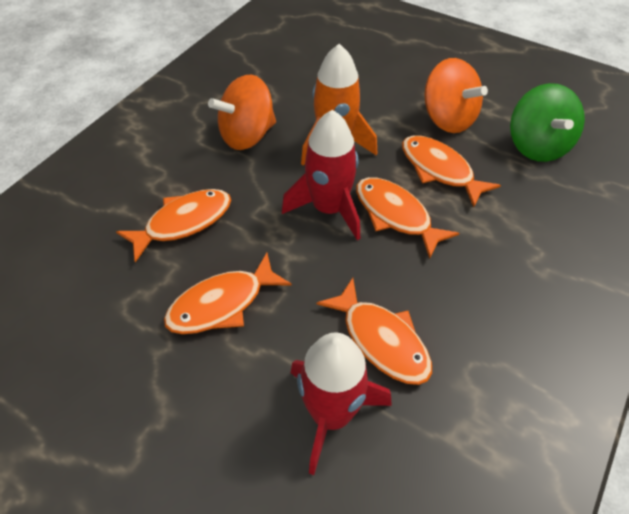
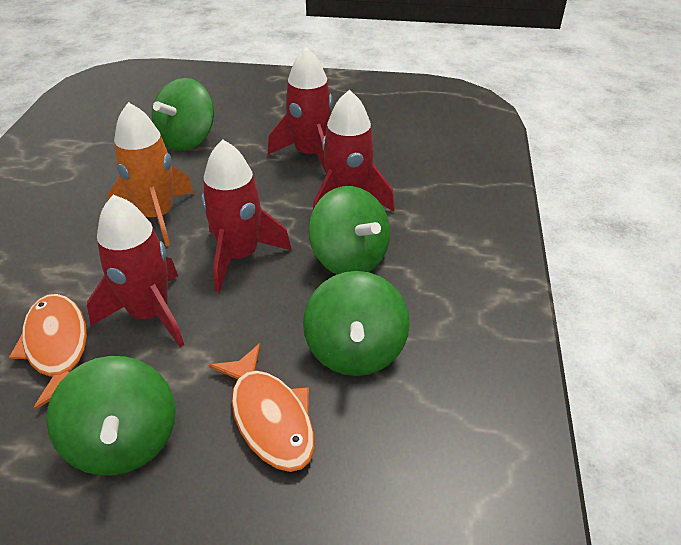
green spinning top: 1 -> 4
orange fish: 5 -> 2
orange spinning top: 2 -> 0
red rocket: 2 -> 4

